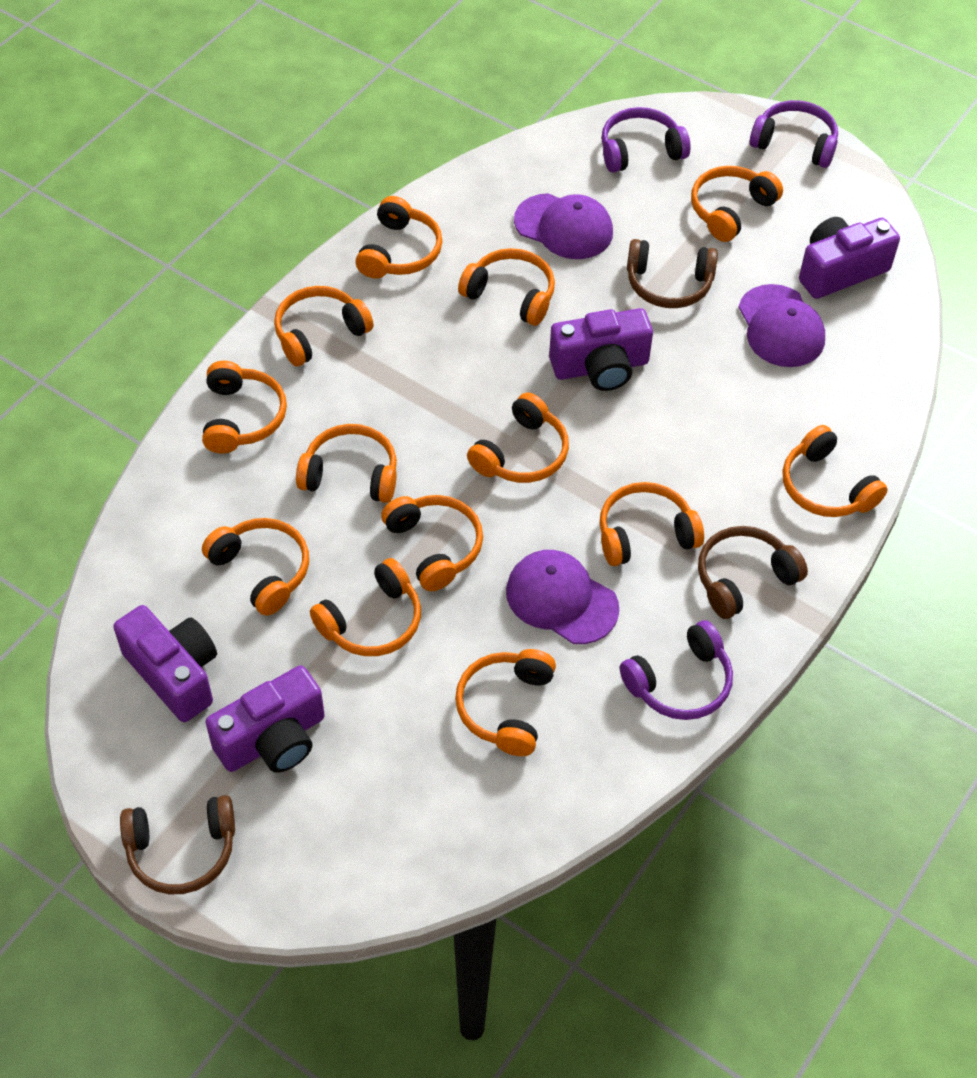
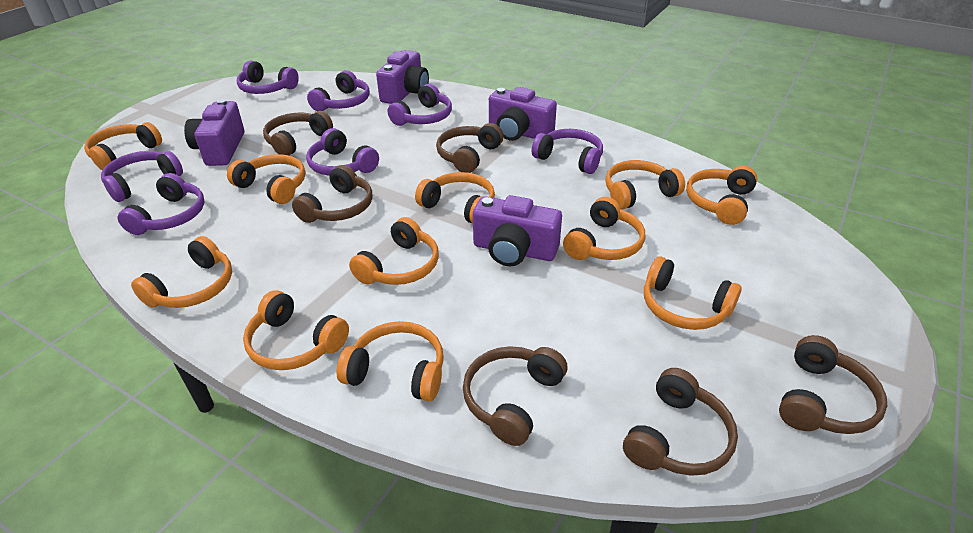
brown headphones: 3 -> 6
orange headphones: 13 -> 11
purple cap: 3 -> 0
purple headphones: 3 -> 7

